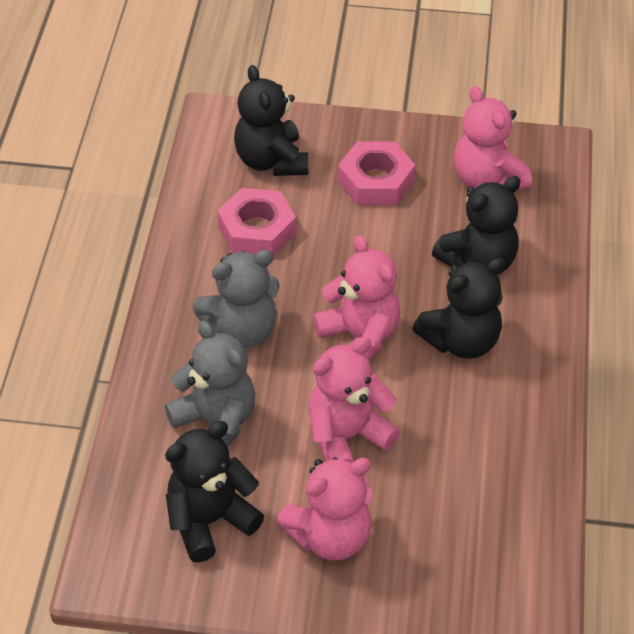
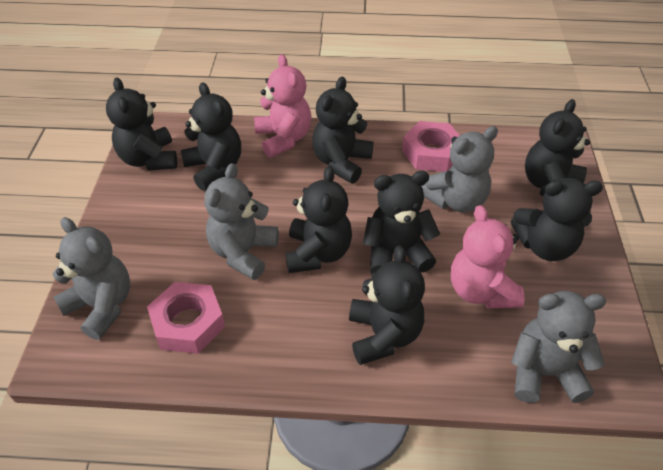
black teddy bear: 4 -> 8
grey teddy bear: 2 -> 4
pink teddy bear: 4 -> 2

